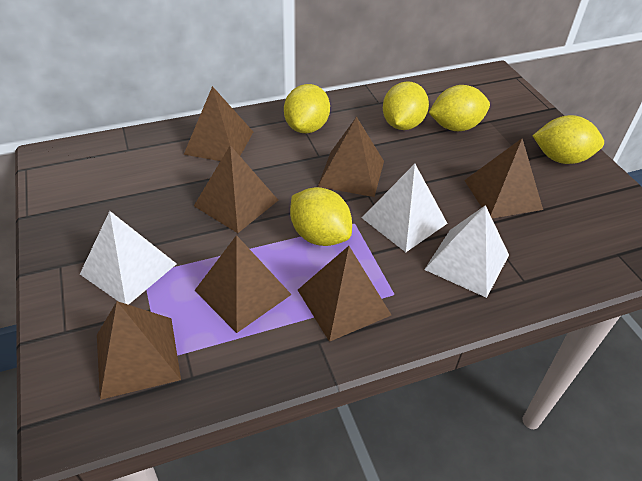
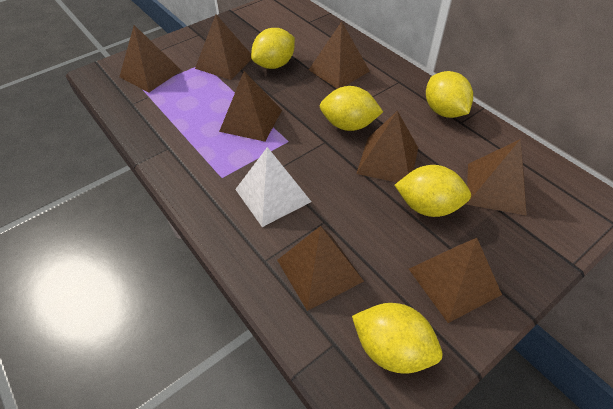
brown pyramid: 7 -> 8
white pyramid: 3 -> 1

